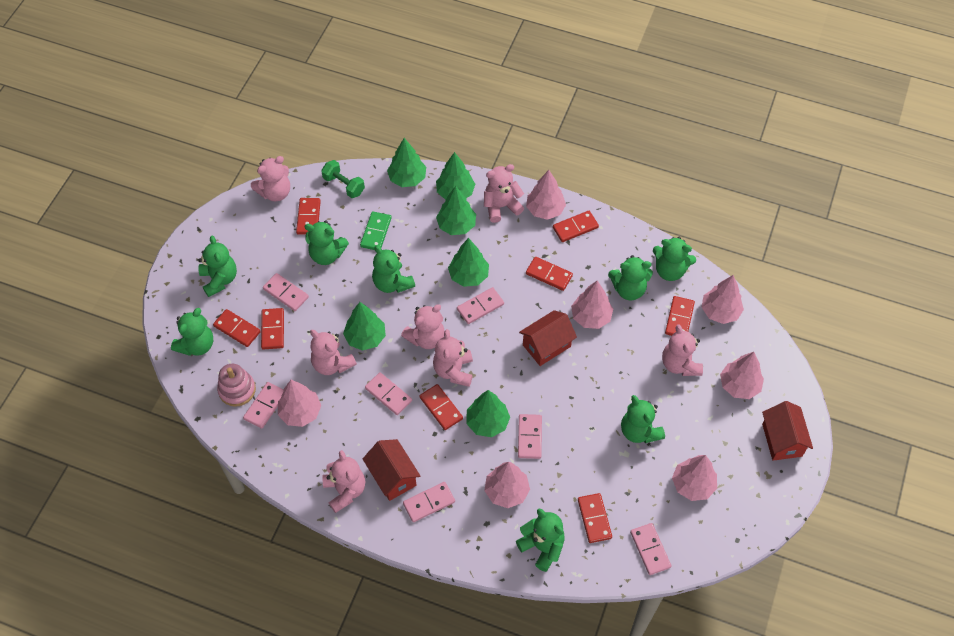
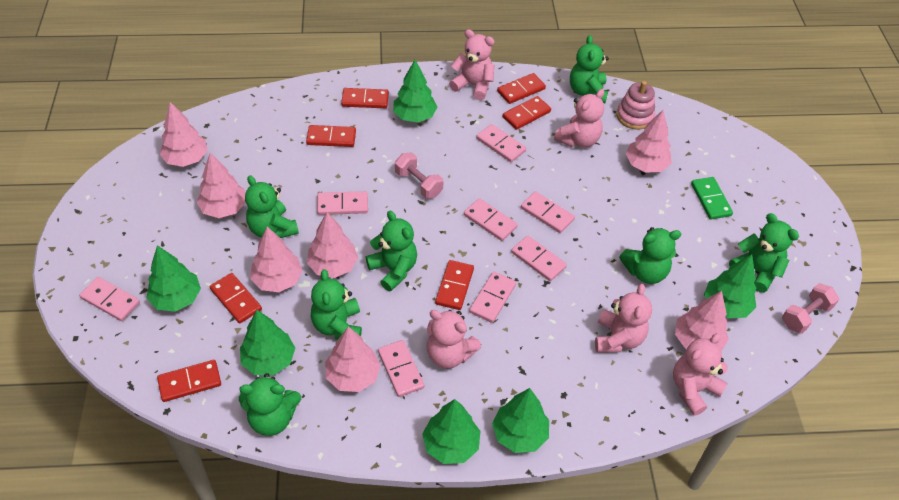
green dumbbell: 1 -> 0
green teddy bear: 8 -> 7
pink domino: 7 -> 8
pink dumbbell: 0 -> 2
pink teddy bear: 7 -> 5
red domino: 8 -> 7
red house: 3 -> 0

